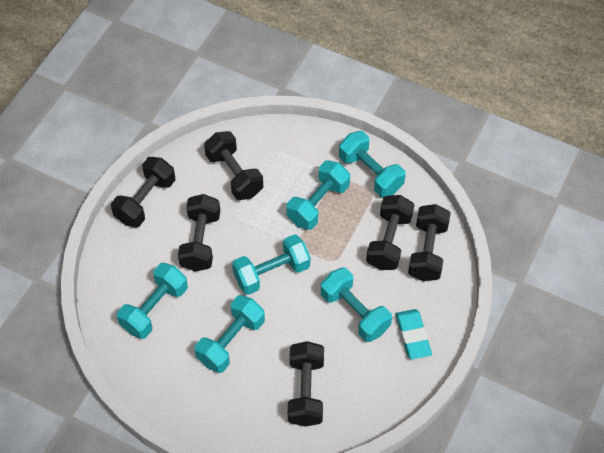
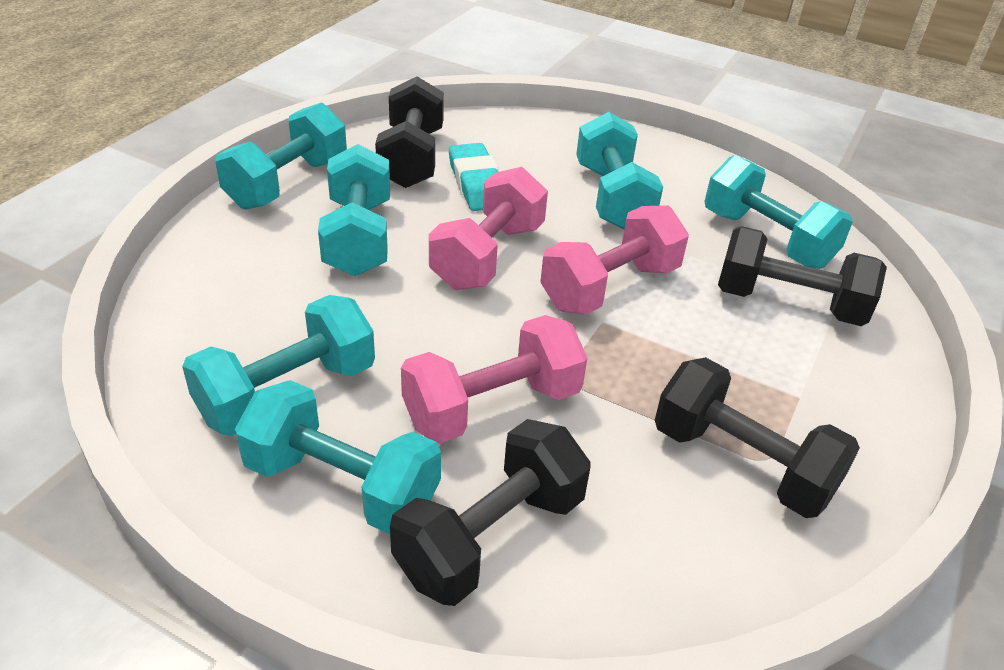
black dumbbell: 6 -> 4
pink dumbbell: 0 -> 3

